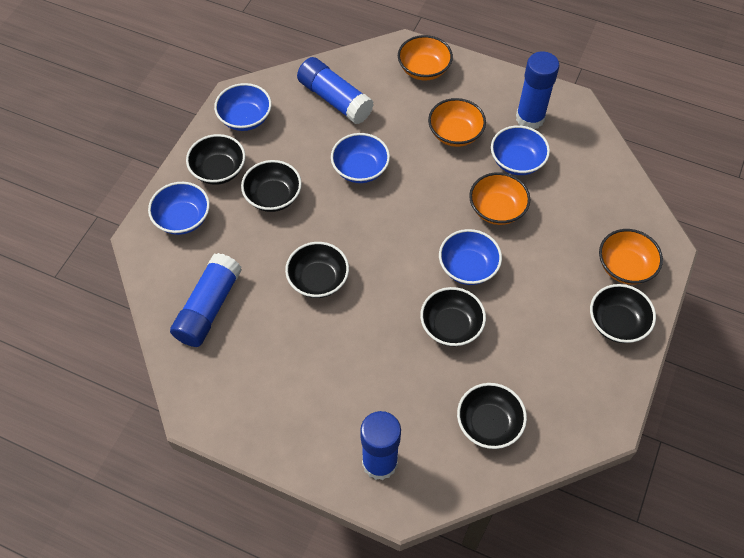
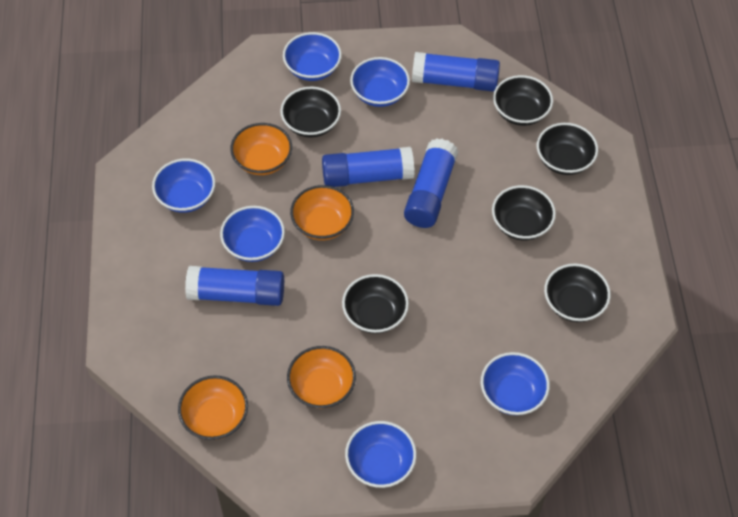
blue bowl: 5 -> 6

